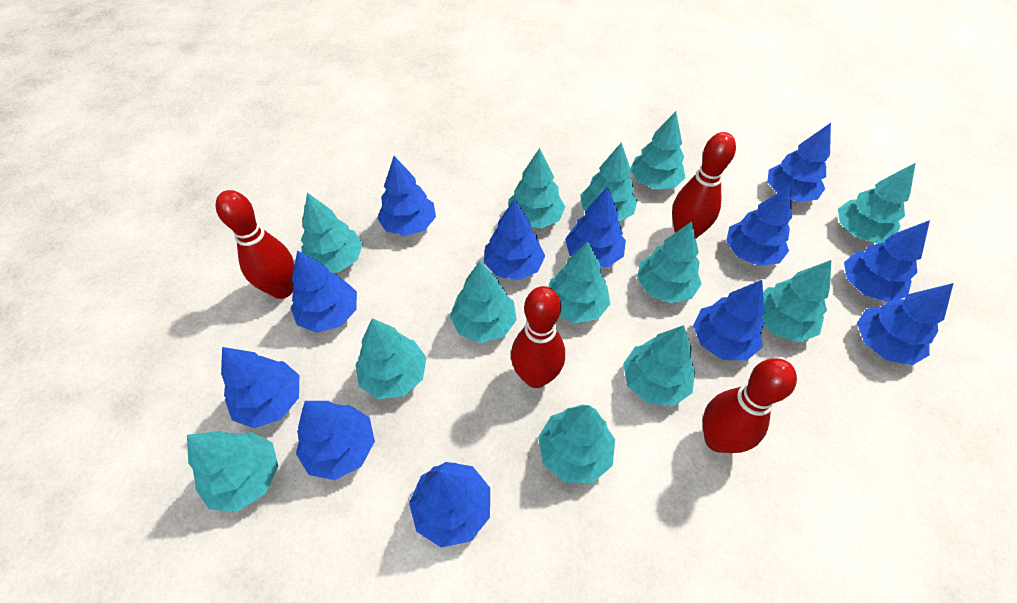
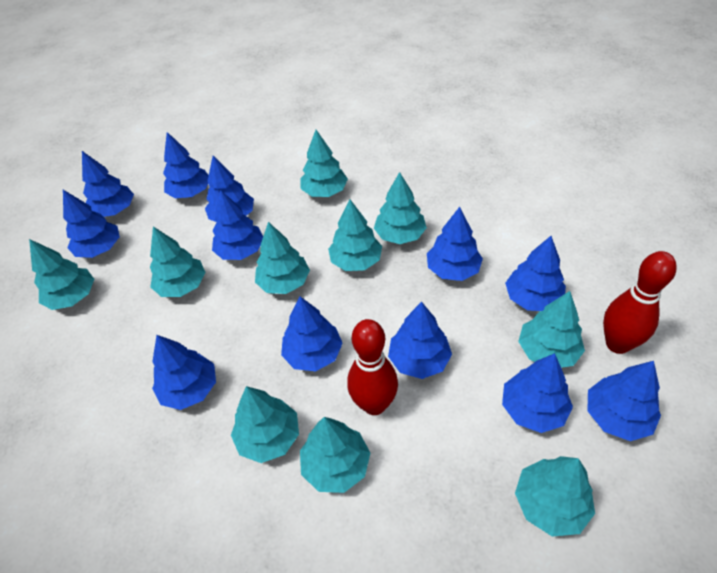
red bowling pin: 4 -> 2
turquoise tree: 13 -> 10

